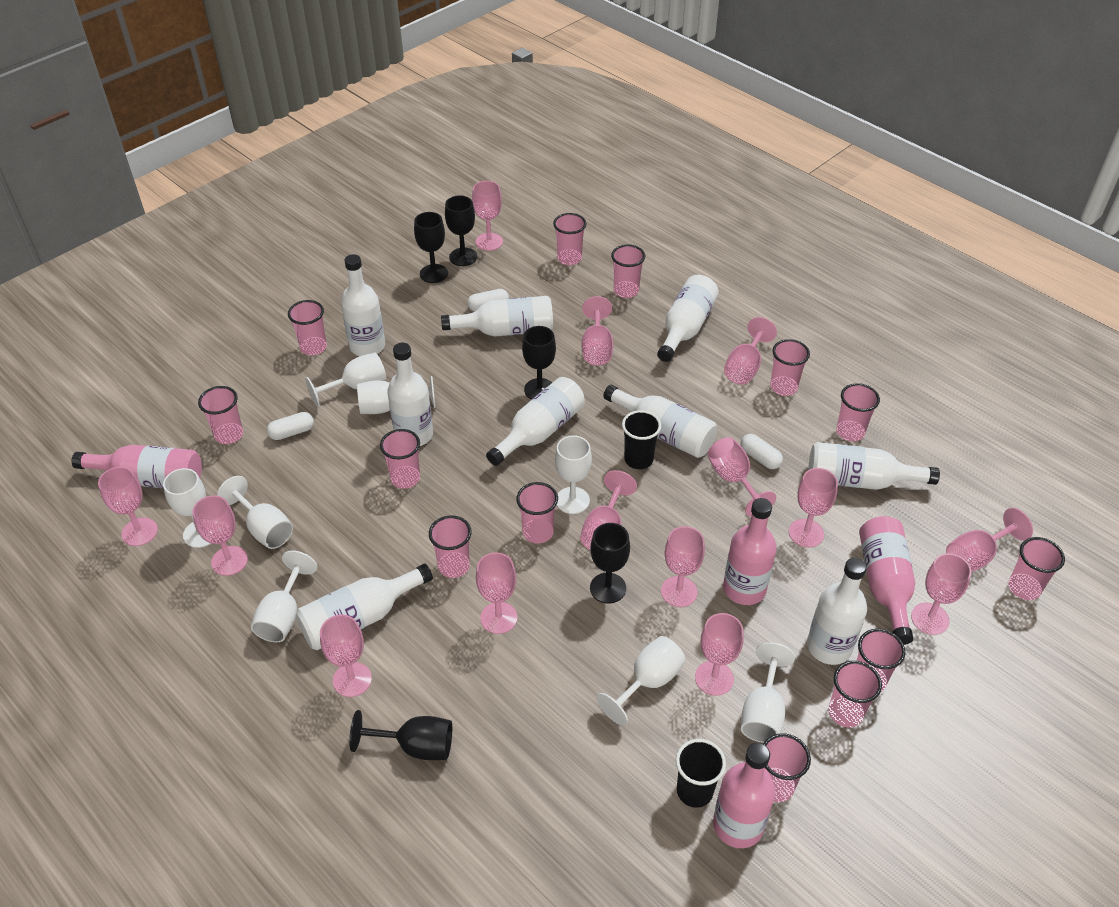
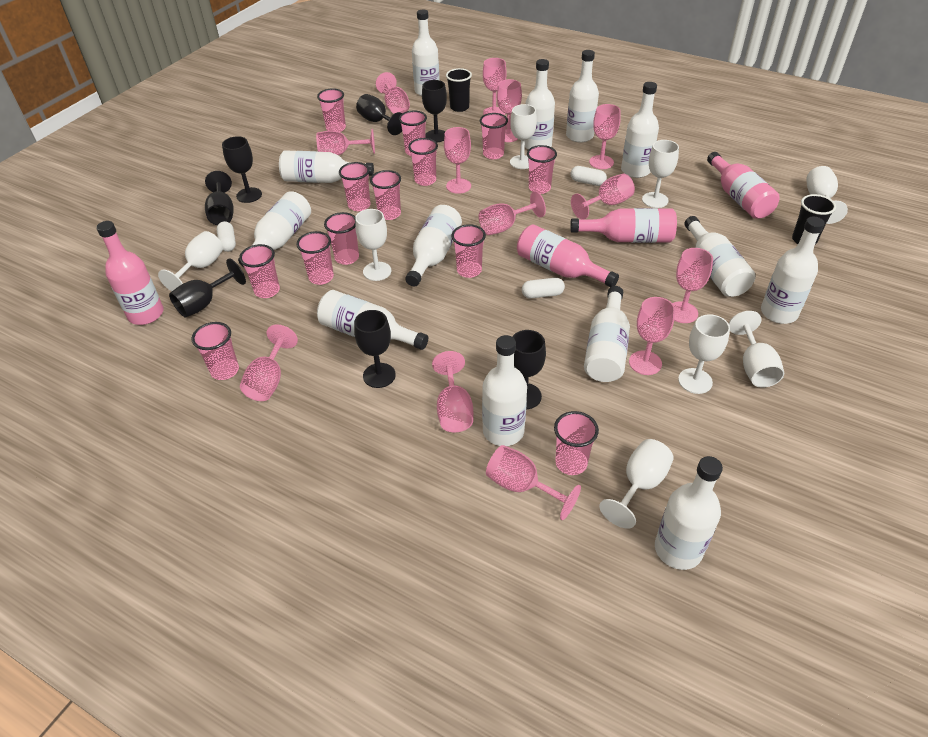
black goblet: 5 -> 7
pink goblet: 14 -> 13
white bottle: 9 -> 13

